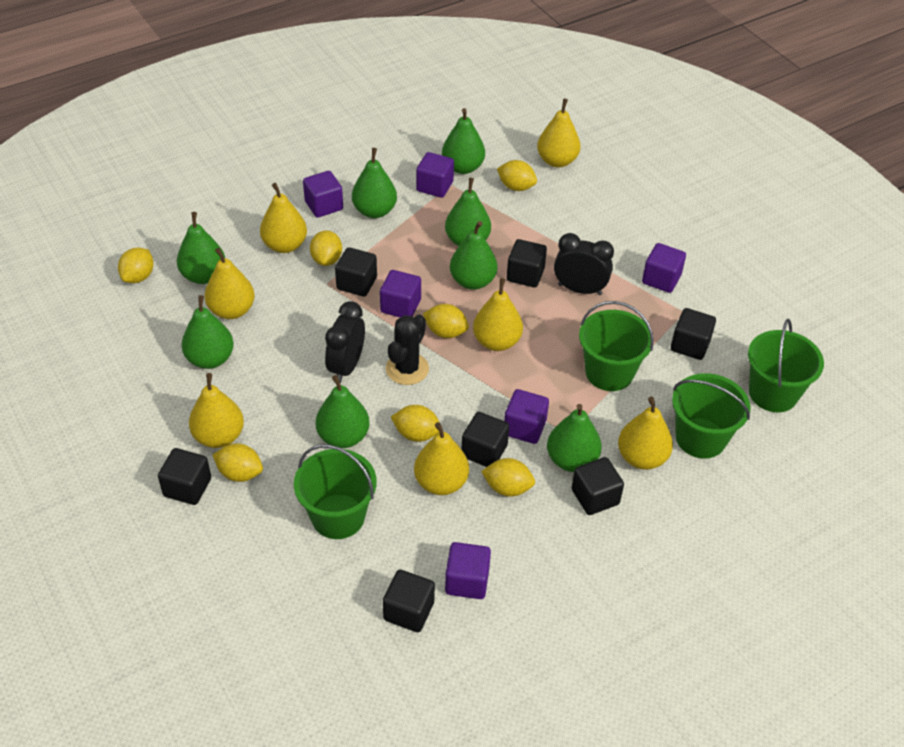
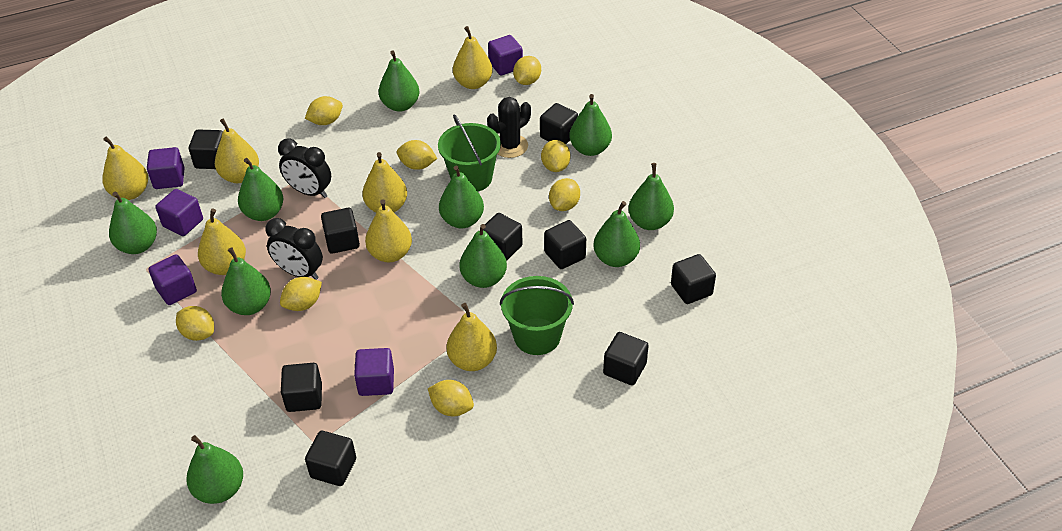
black cube: 7 -> 9
green bucket: 4 -> 2
green pear: 8 -> 10
purple cube: 6 -> 5
yellow lemon: 7 -> 8

